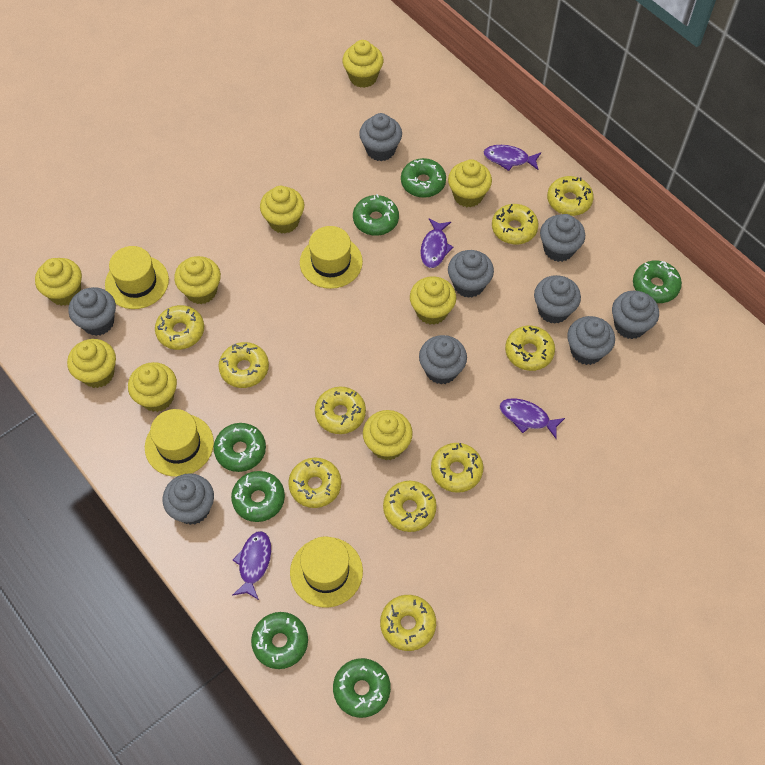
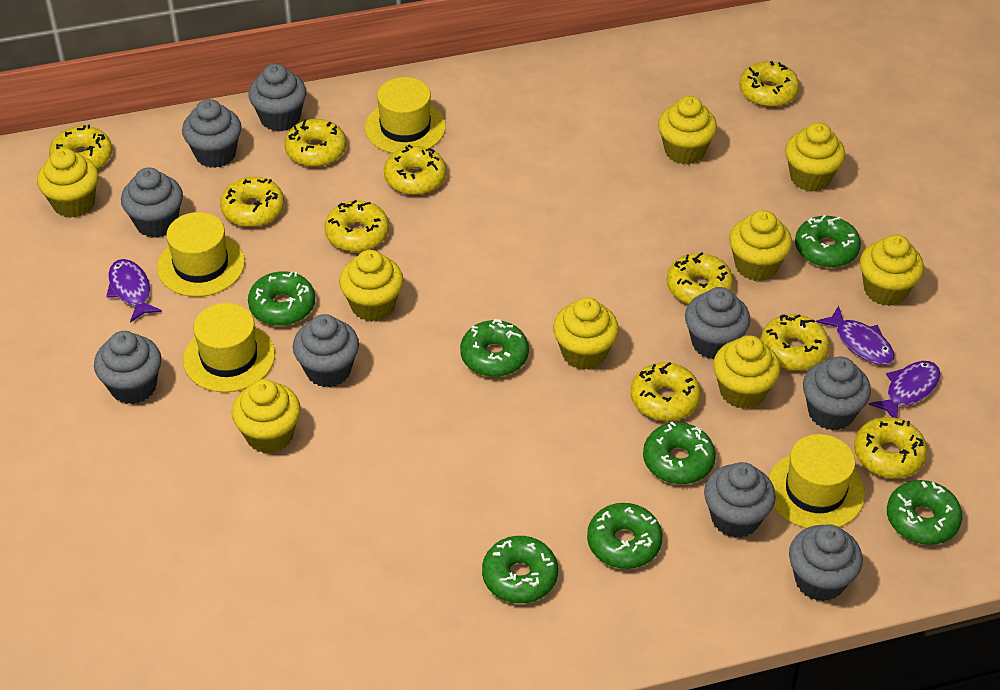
purple fish: 4 -> 3

